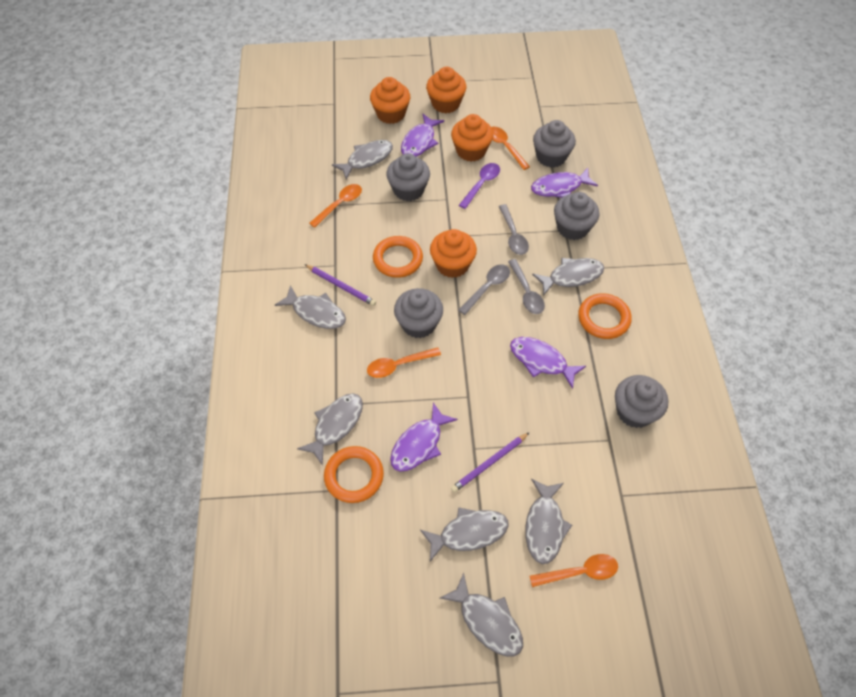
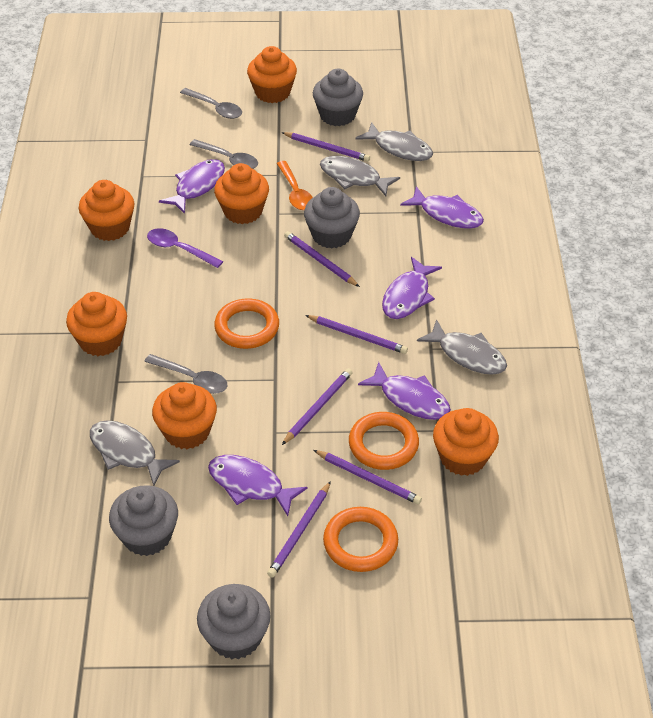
grey cupcake: 5 -> 4
grey fish: 7 -> 4
orange cupcake: 4 -> 6
orange spoon: 4 -> 1
purple fish: 4 -> 5
purple pencil: 2 -> 6

